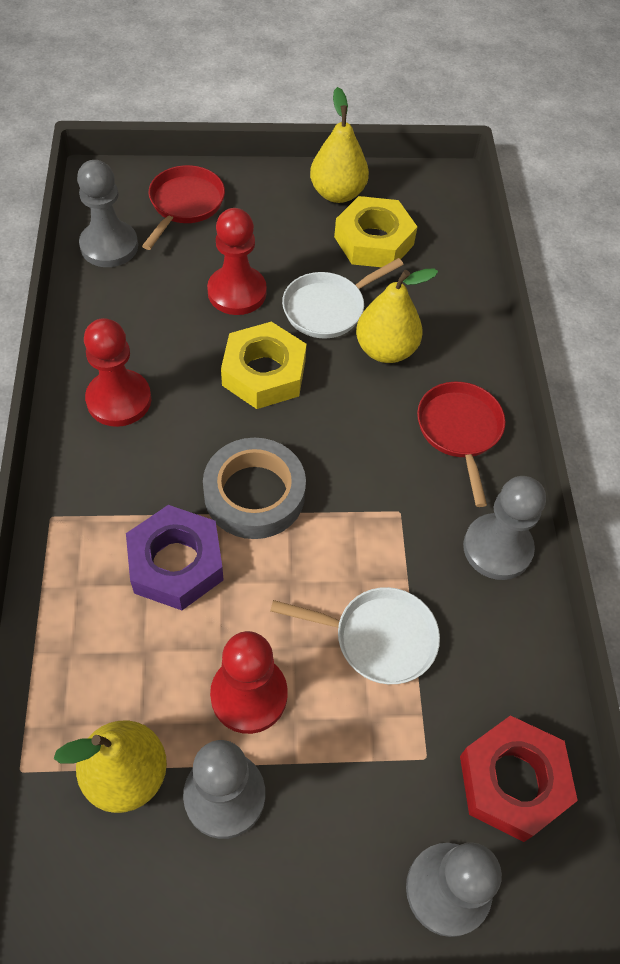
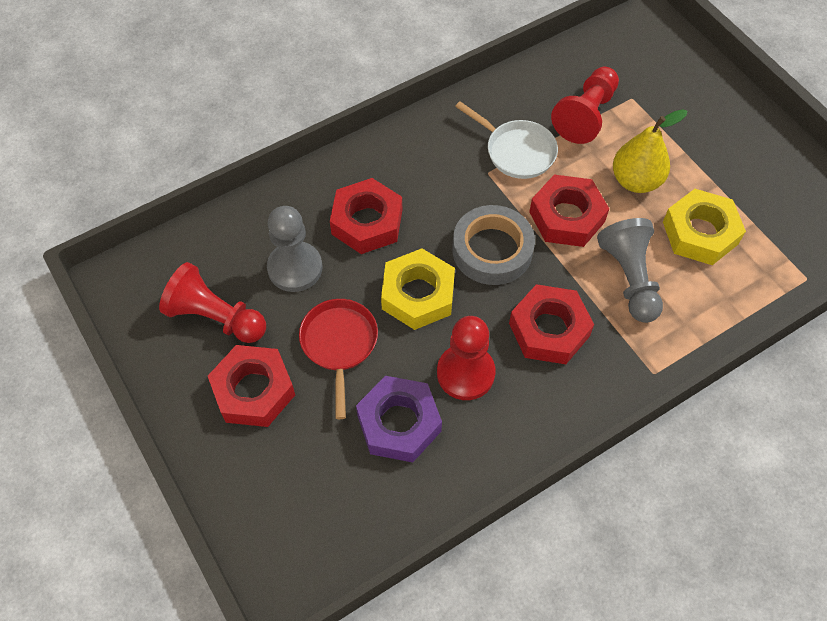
grey pawn: 4 -> 2
red nut: 1 -> 4
red pan: 2 -> 1
white pan: 2 -> 1
yellow pear: 3 -> 1

